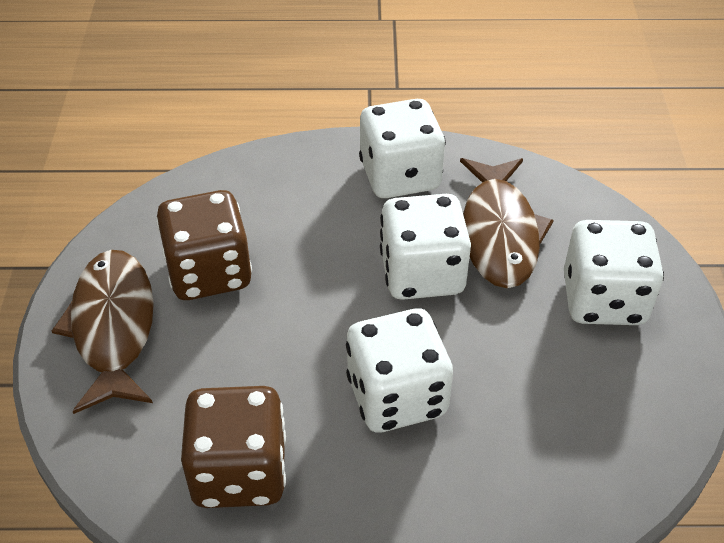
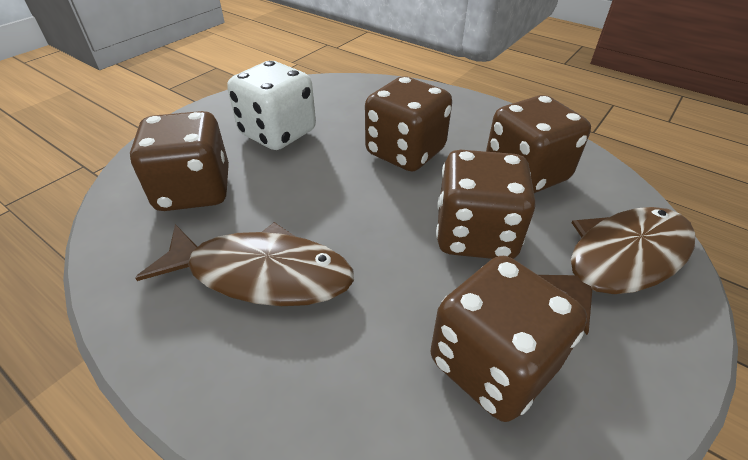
brown dice: 2 -> 5
white dice: 4 -> 1

